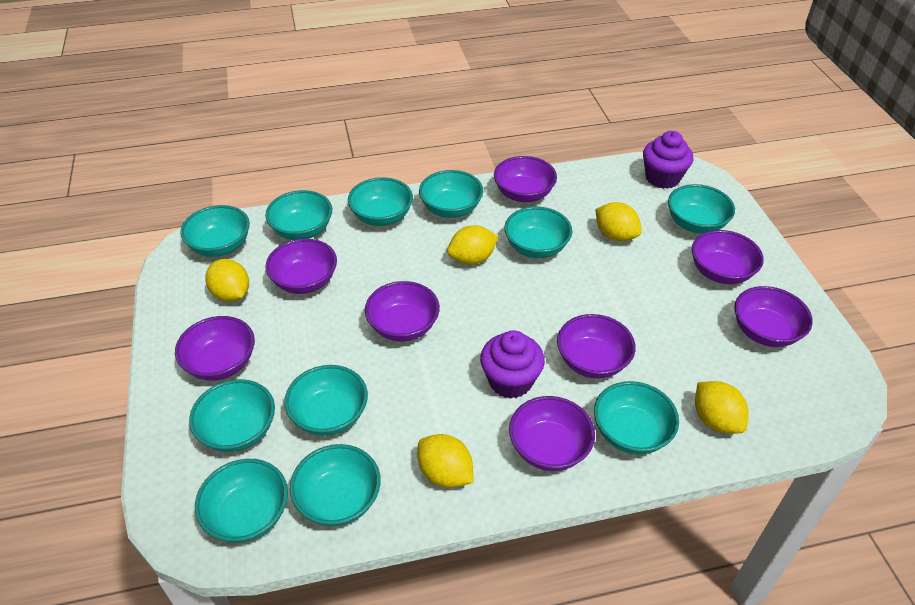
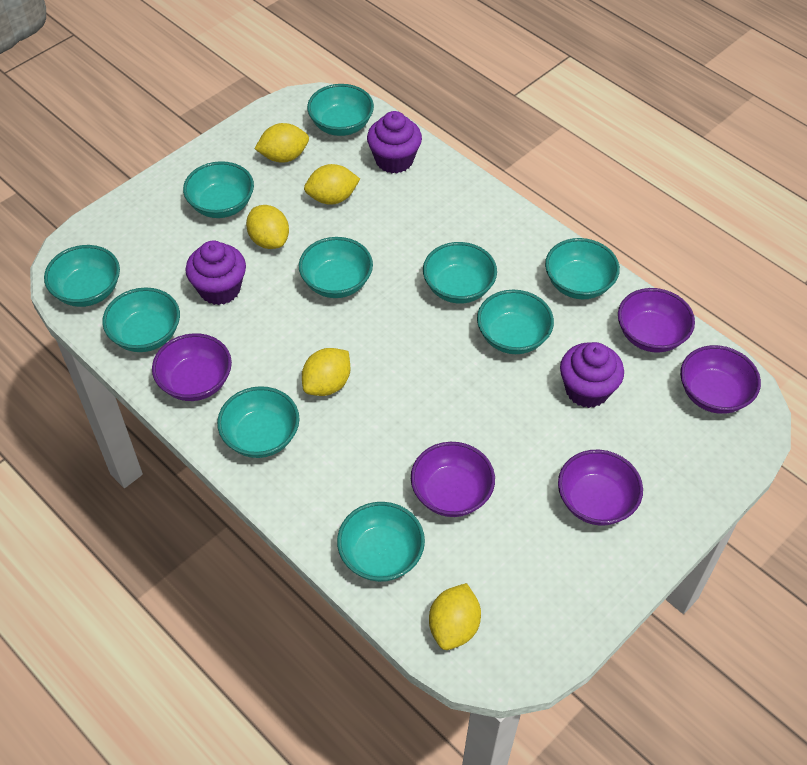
purple bowl: 8 -> 5
purple cupcake: 2 -> 3
turquoise bowl: 11 -> 10

